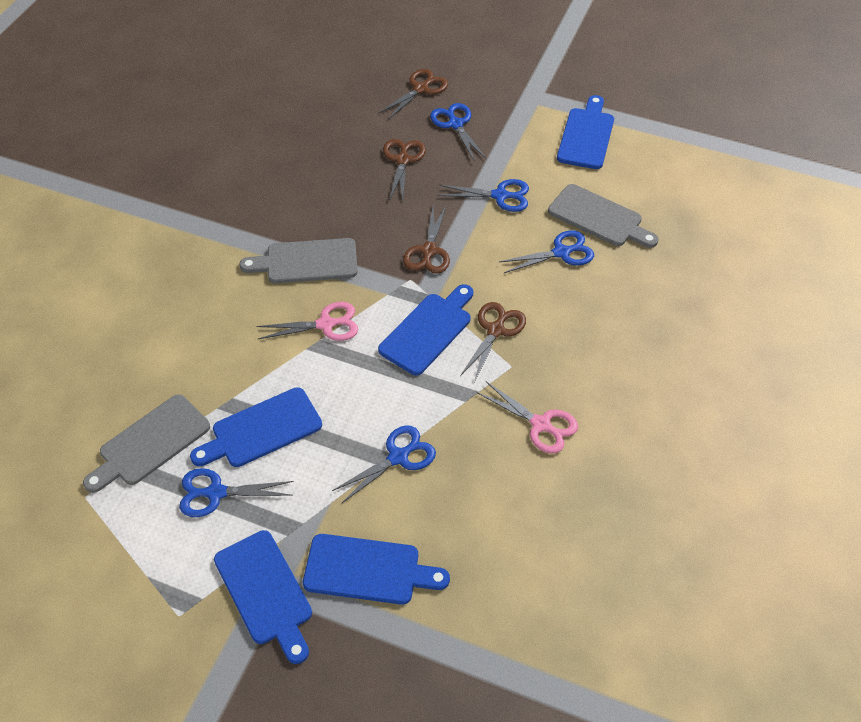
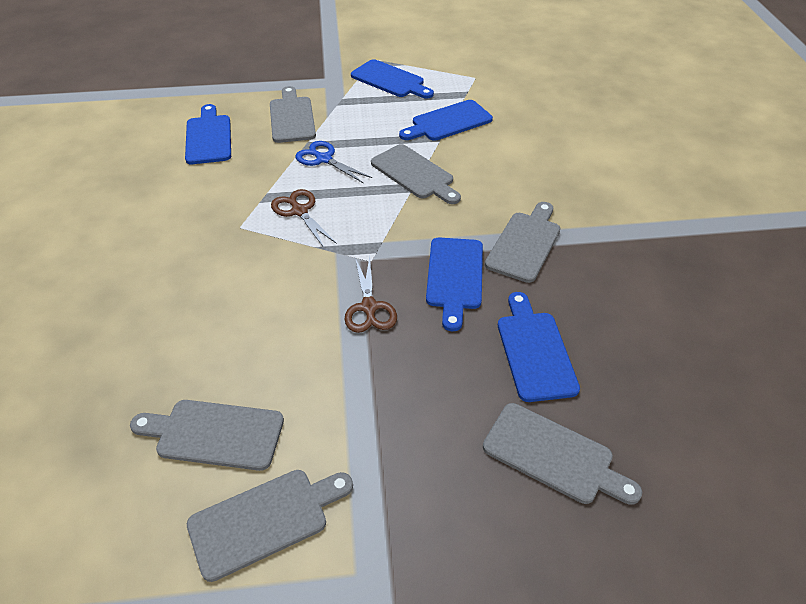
blue scissors: 5 -> 1
brown scissors: 4 -> 2
grey cutting board: 3 -> 6
pink scissors: 2 -> 0

